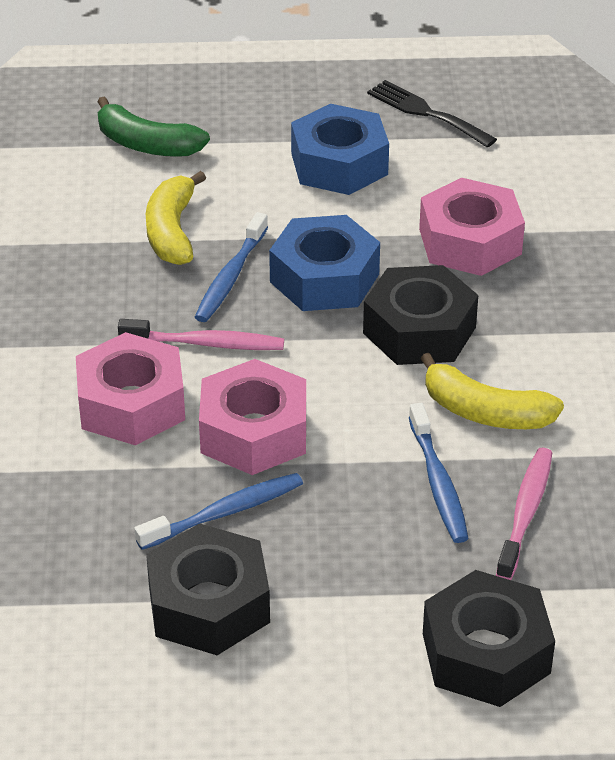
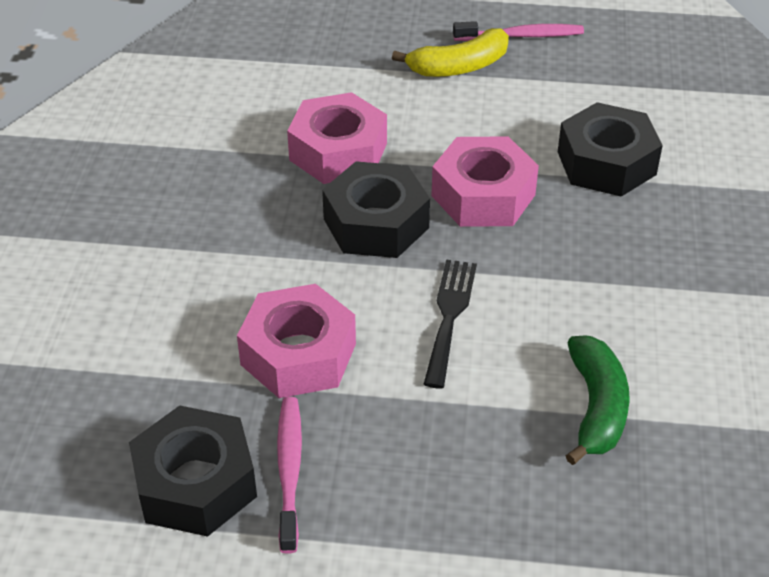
blue nut: 2 -> 0
blue toothbrush: 3 -> 0
yellow banana: 2 -> 1

